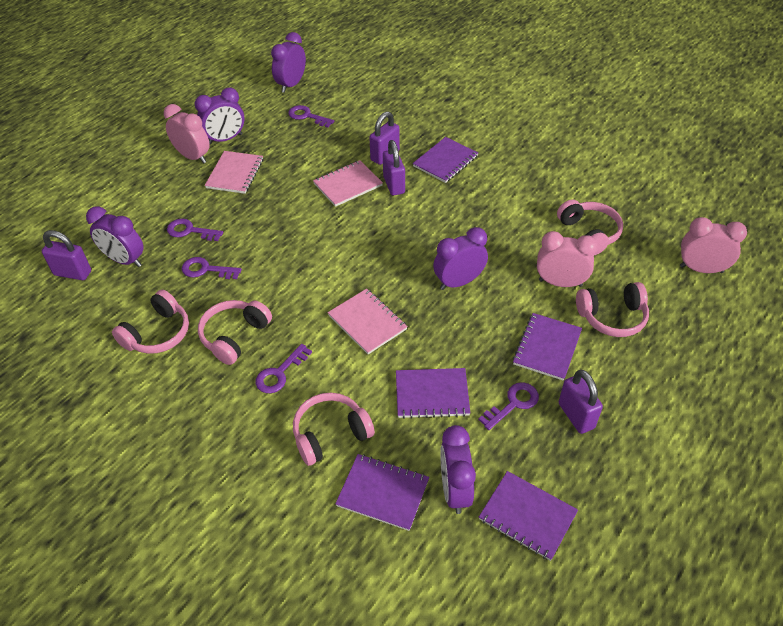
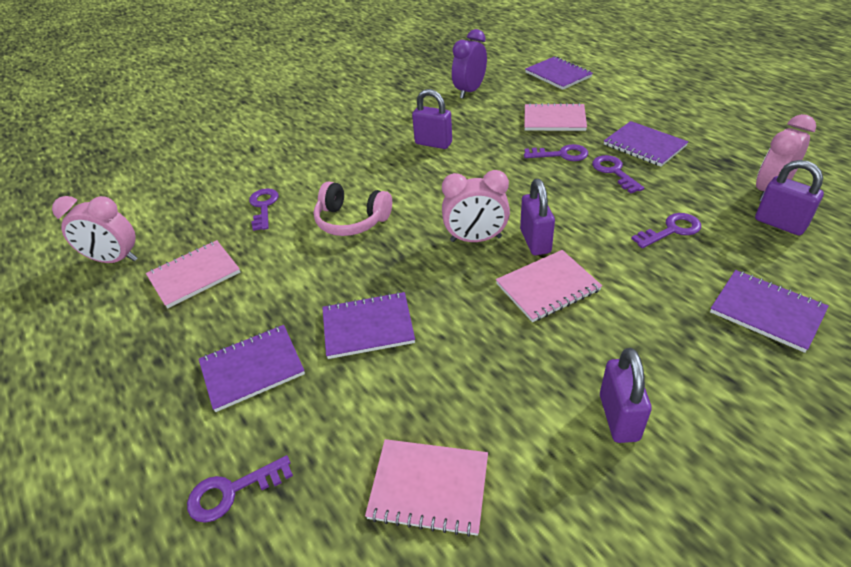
pink headphones: 5 -> 1
pink notebook: 3 -> 4
purple clock: 5 -> 1

